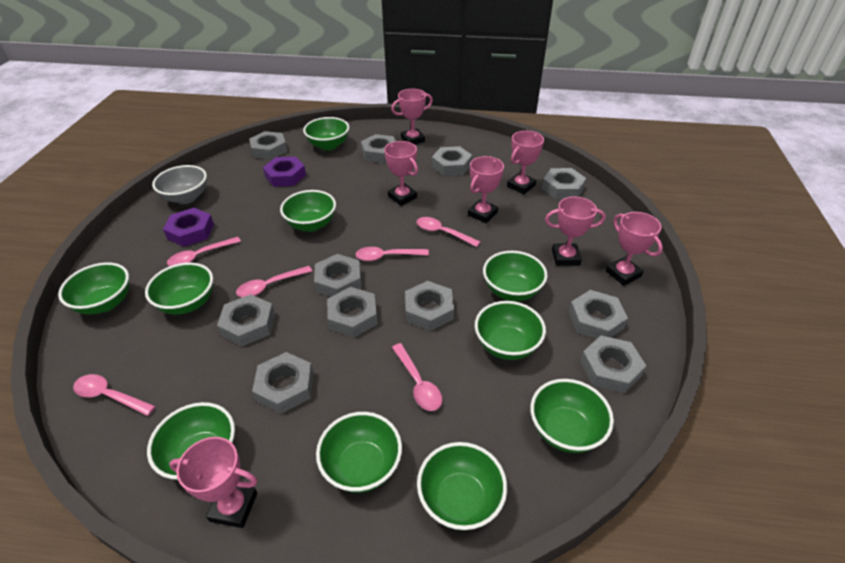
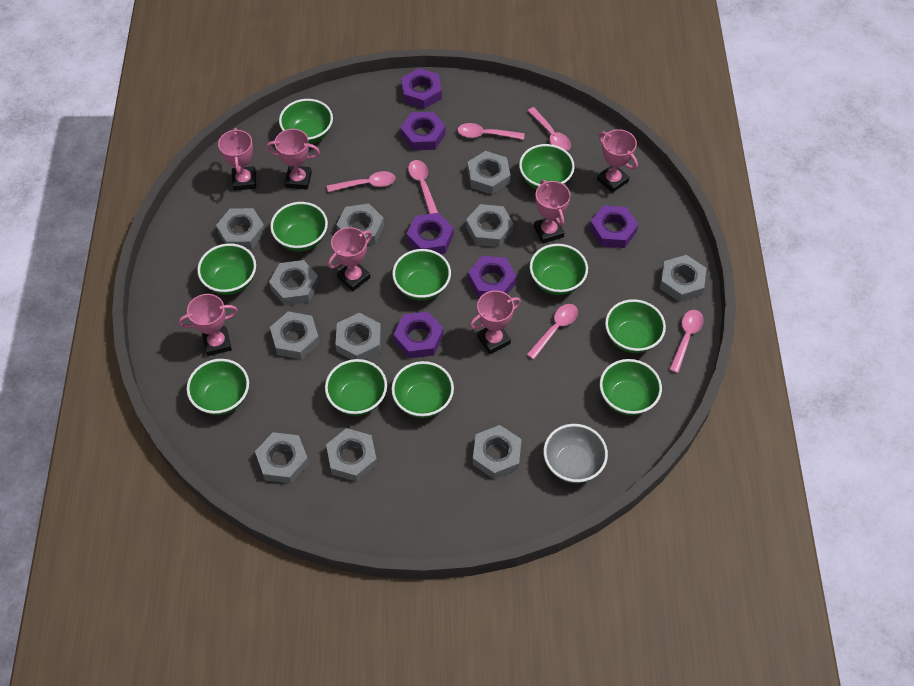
green bowl: 10 -> 11
purple nut: 2 -> 6

